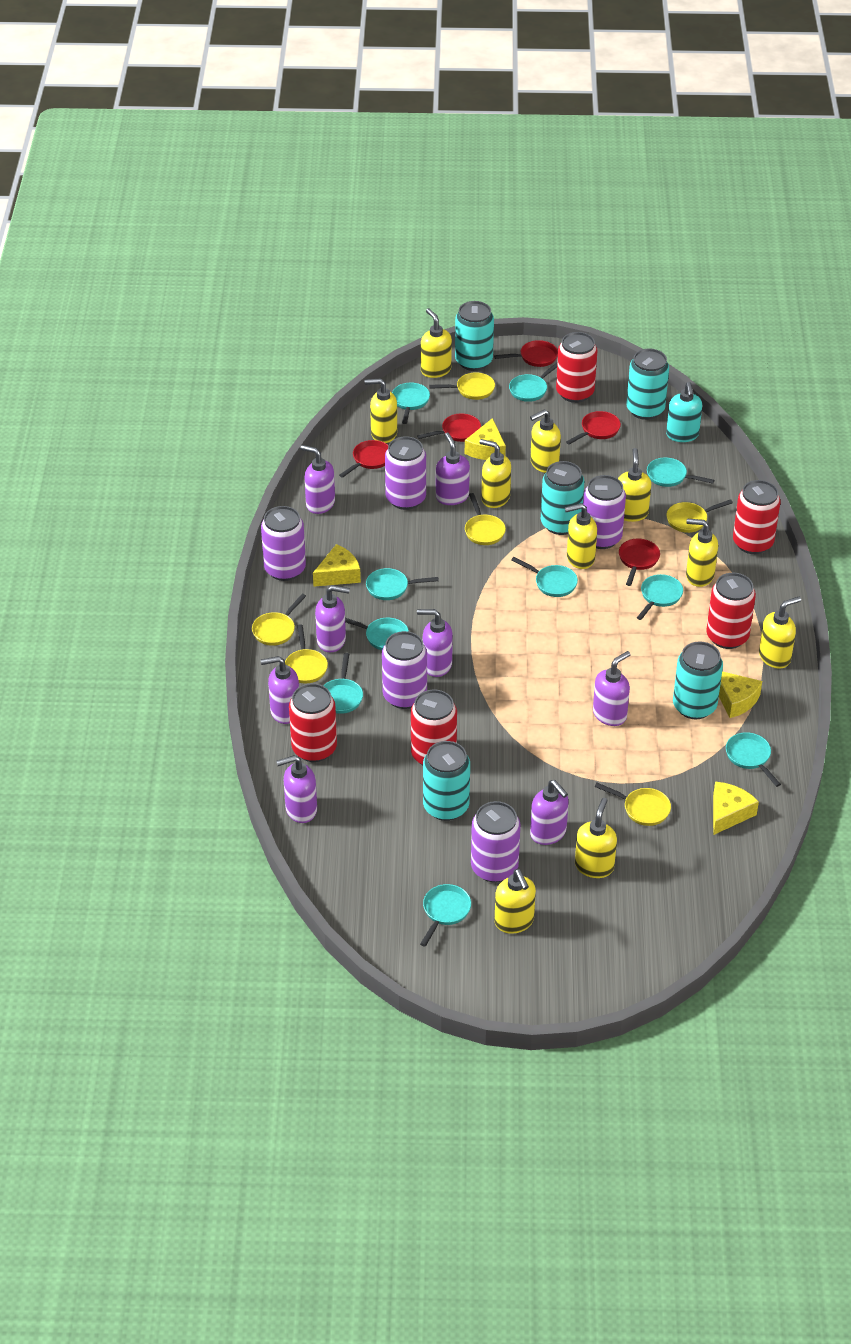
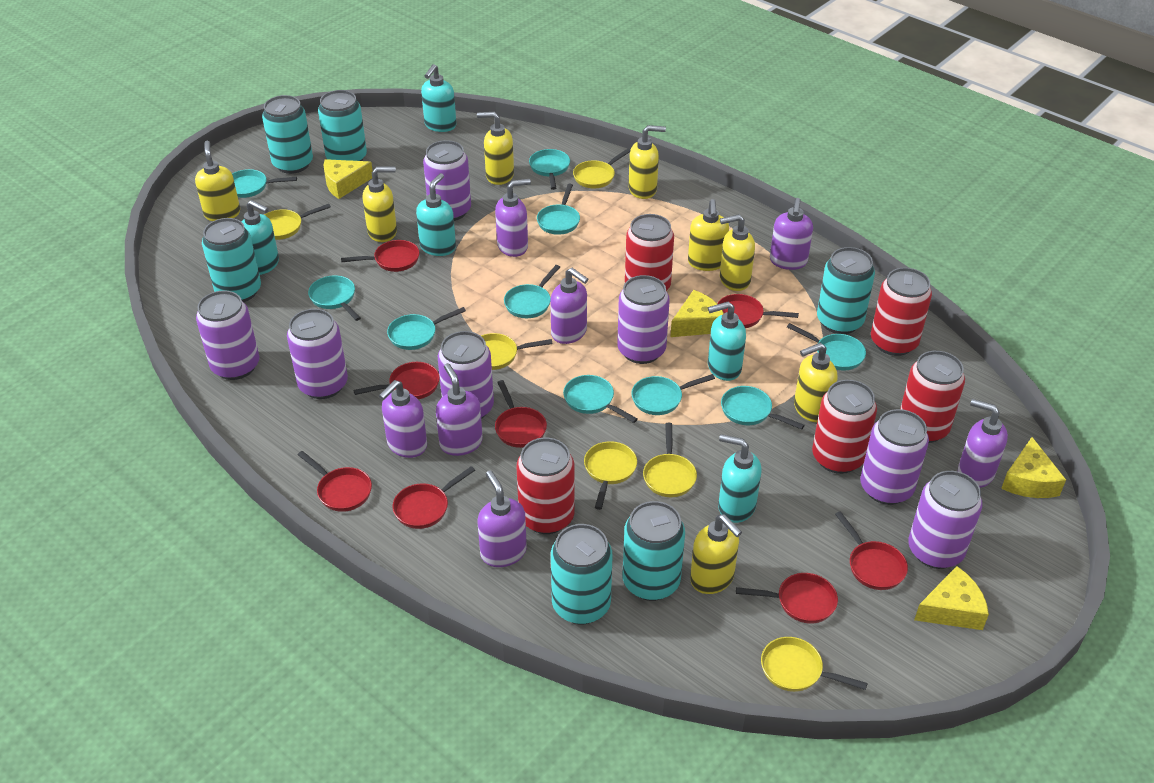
purple can: 5 -> 7
purple soap dispenser: 8 -> 7
red pan: 5 -> 8
turquoise can: 5 -> 6
turquoise soap dispenser: 1 -> 5
yellow soap dispenser: 10 -> 8

